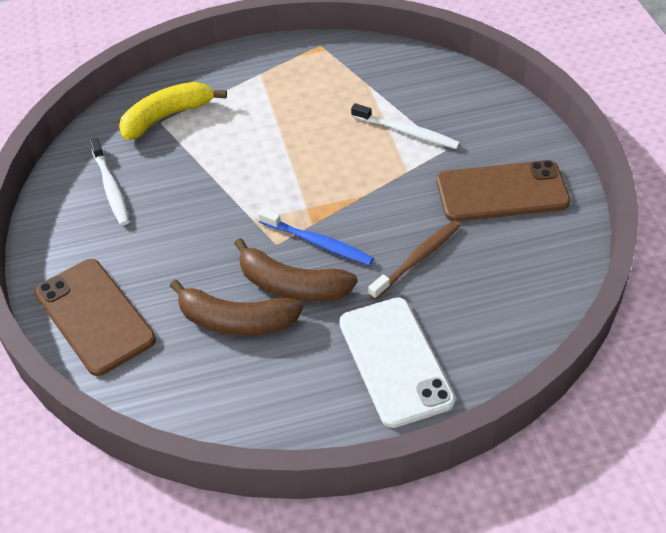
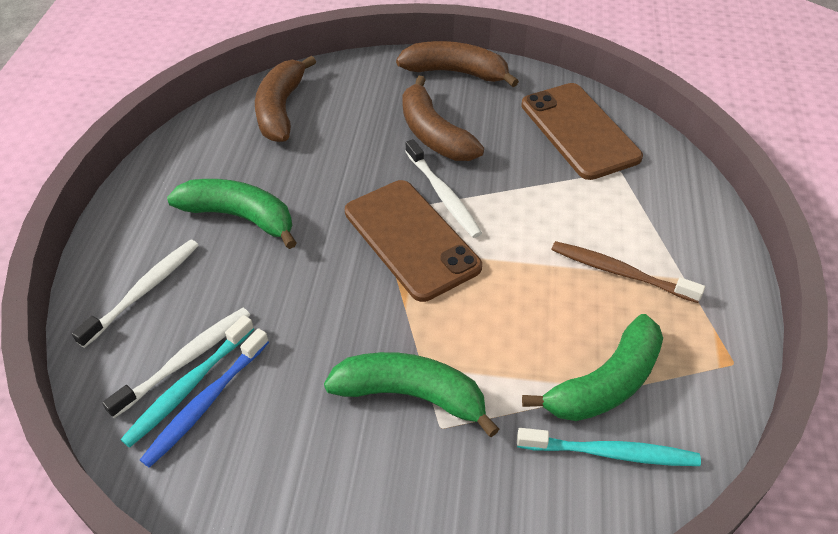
brown banana: 2 -> 3
green banana: 0 -> 3
turquoise toothbrush: 0 -> 2
white phone: 1 -> 0
white toothbrush: 2 -> 3
yellow banana: 1 -> 0

